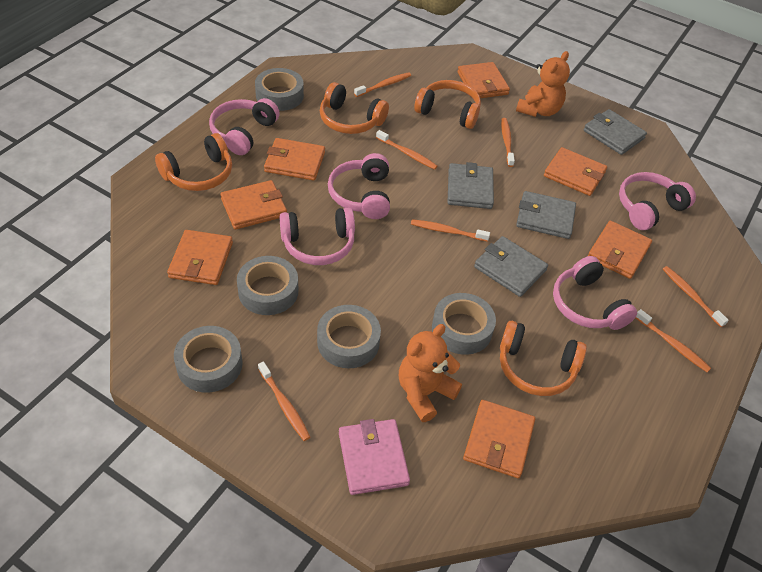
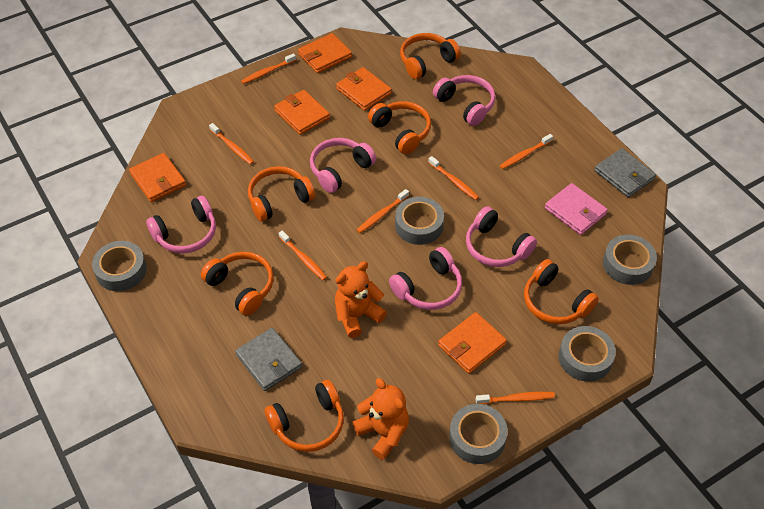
grey wallet: 4 -> 2
orange headphones: 4 -> 6
orange wallet: 7 -> 5

